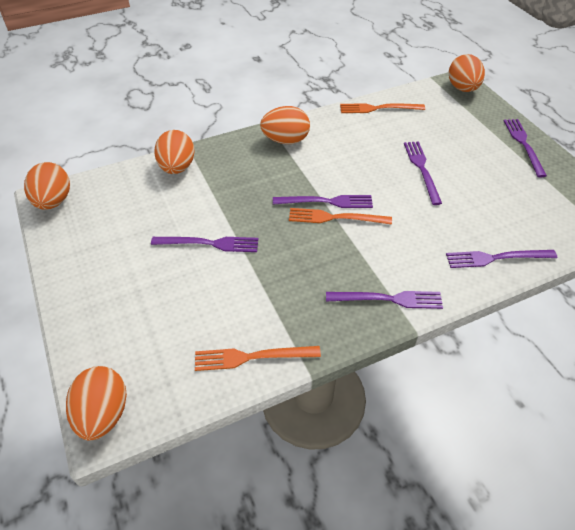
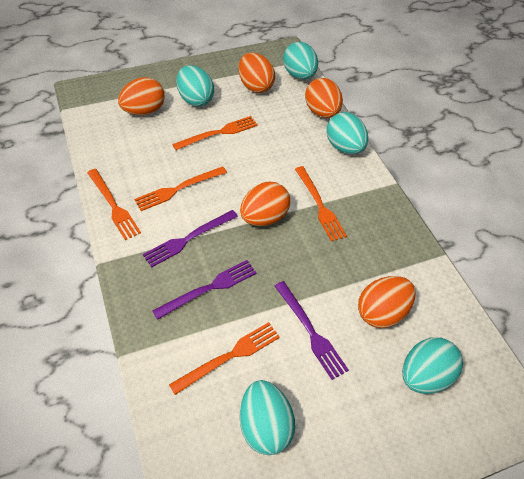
orange fork: 3 -> 5
purple fork: 6 -> 3
turquoise egg: 0 -> 5

